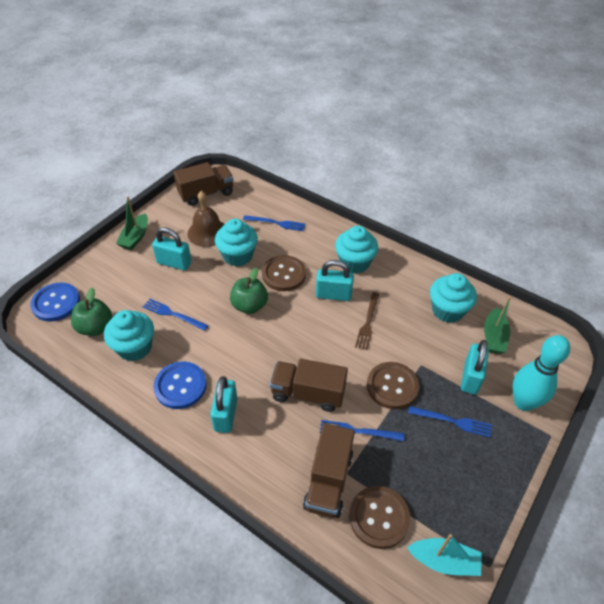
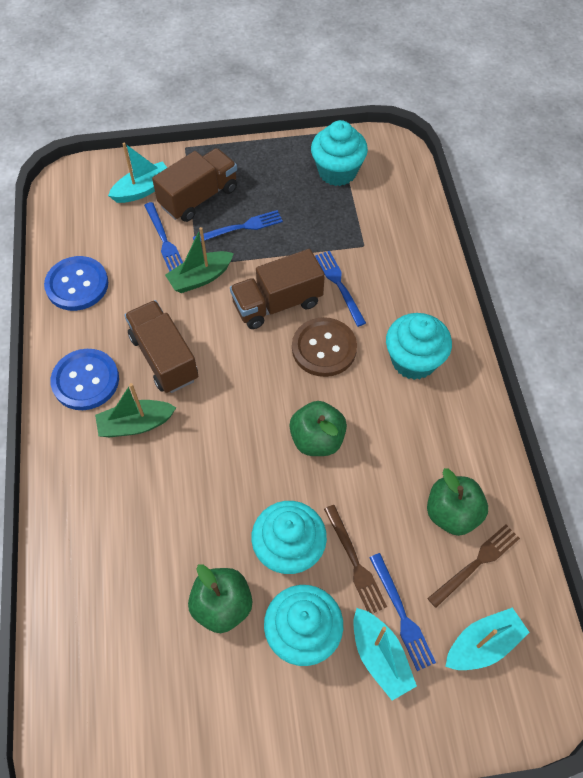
brown bell: 1 -> 0
brown button: 3 -> 1
brown fork: 1 -> 2
green apple: 2 -> 3
turquoise boat: 1 -> 3
turquoise bowling pin: 1 -> 0
turquoise padlock: 4 -> 0

